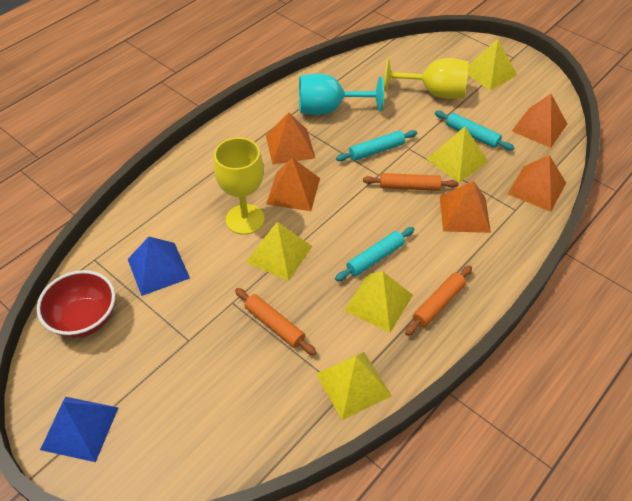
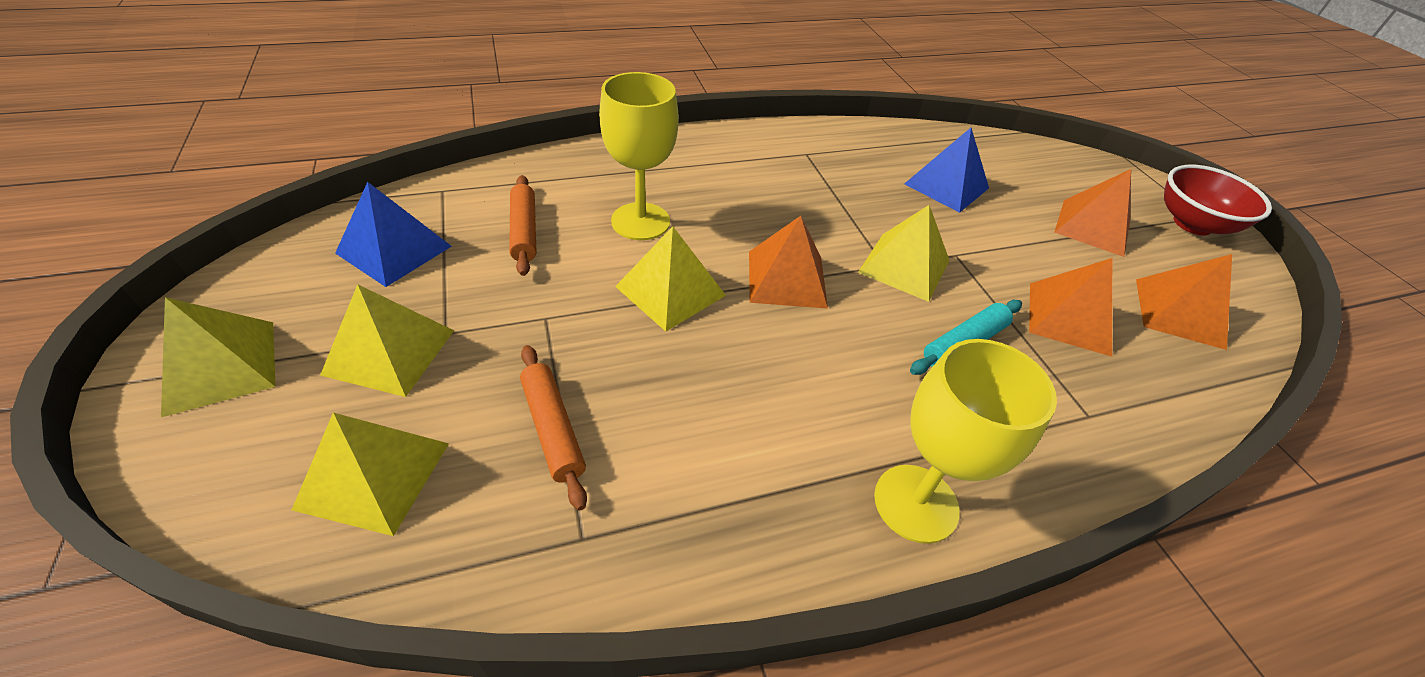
orange pyramid: 5 -> 4
orange rolling pin: 3 -> 2
turquoise goblet: 1 -> 0
turquoise rolling pin: 3 -> 1

